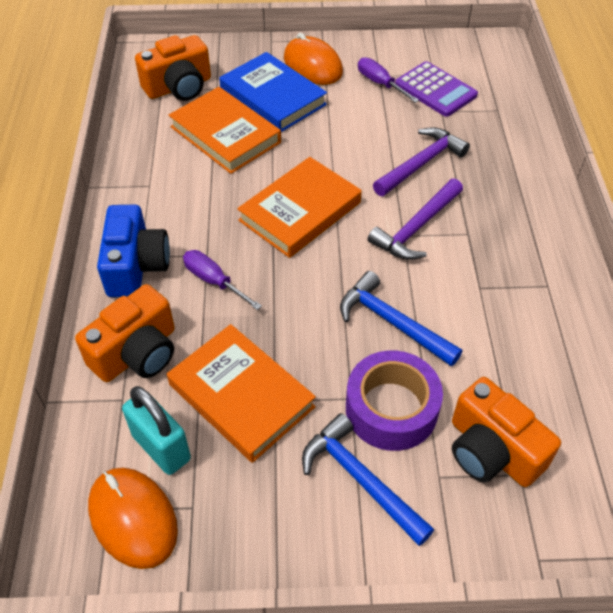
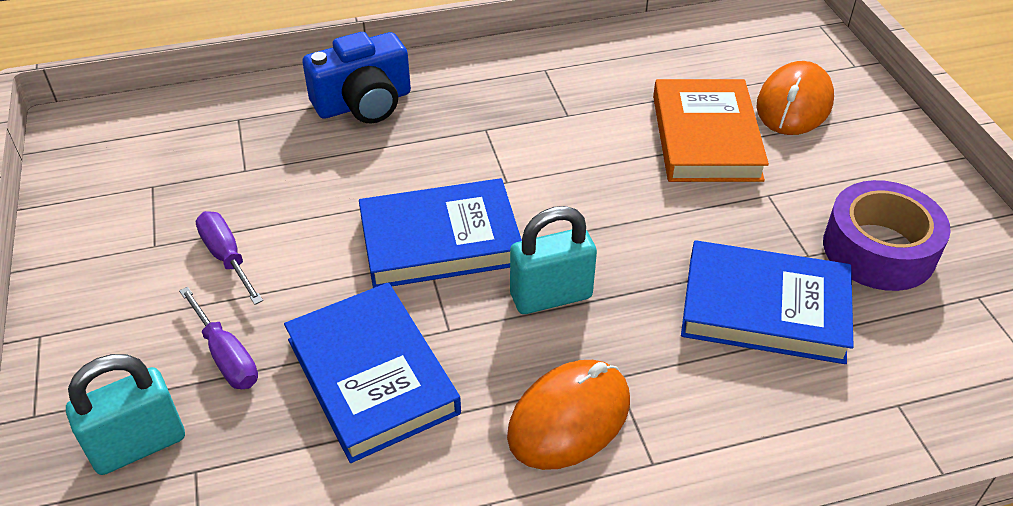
blue book: 1 -> 3
blue hammer: 2 -> 0
orange book: 3 -> 1
orange camera: 3 -> 0
purple calculator: 1 -> 0
purple hammer: 2 -> 0
turquoise padlock: 1 -> 2

